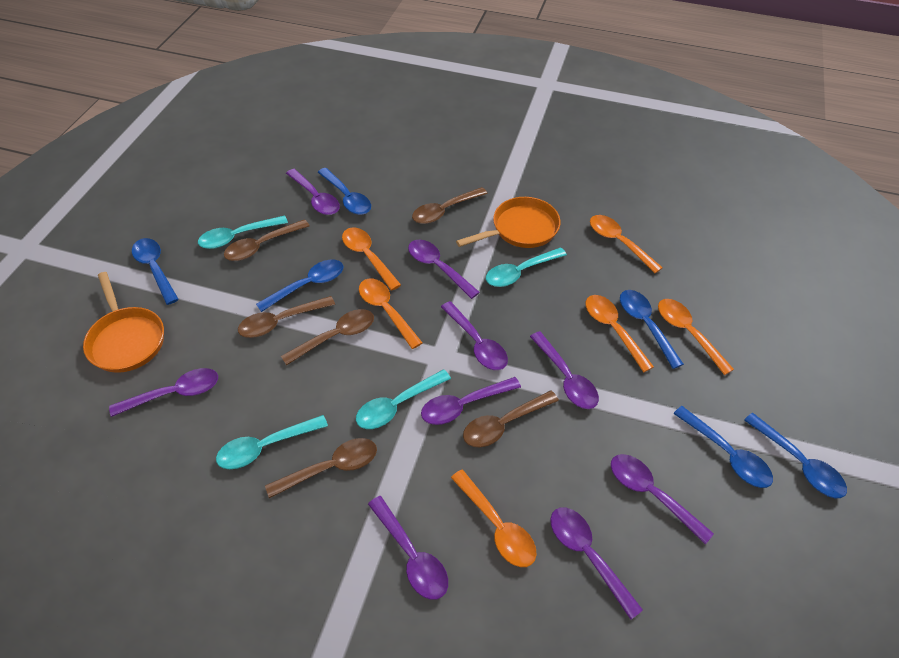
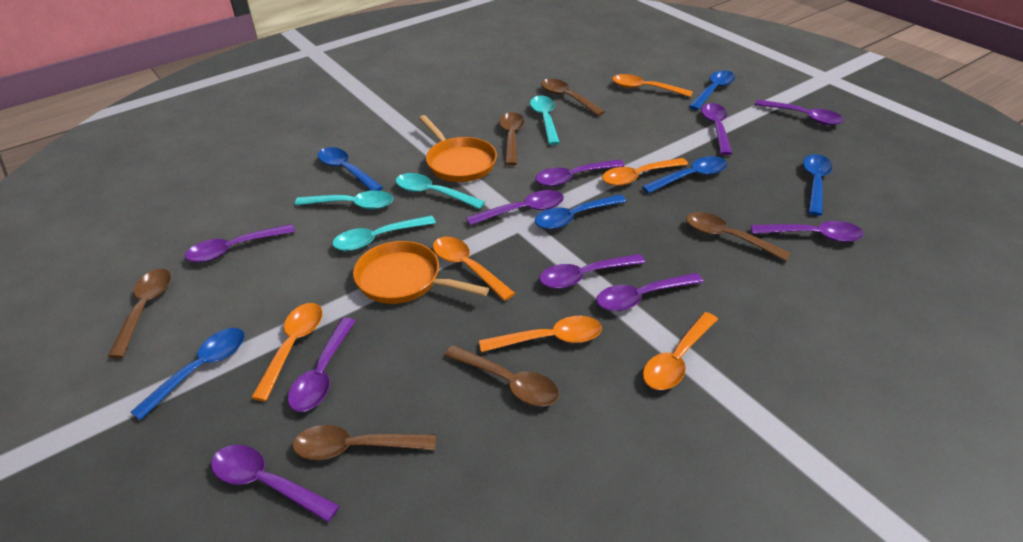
purple spoon: 9 -> 10

